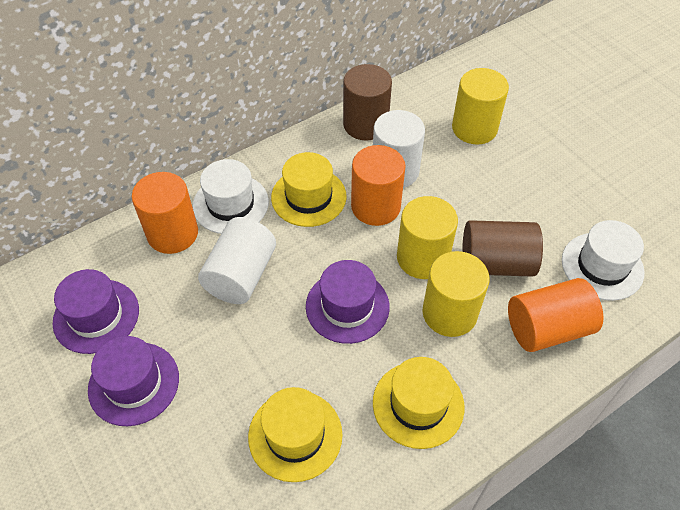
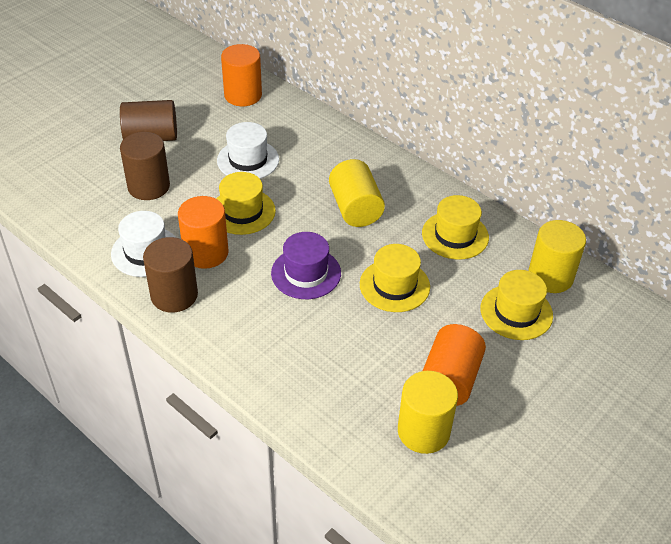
brown cylinder: 2 -> 3
purple hat: 3 -> 1
white cylinder: 2 -> 0
yellow hat: 3 -> 4

